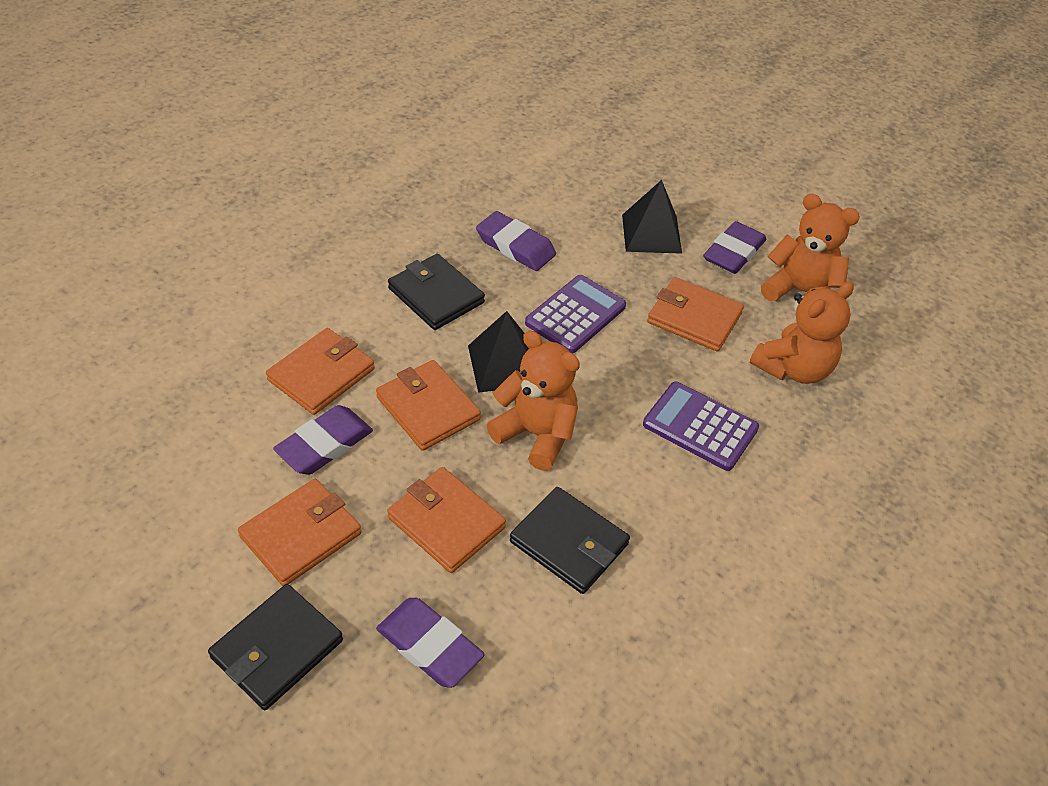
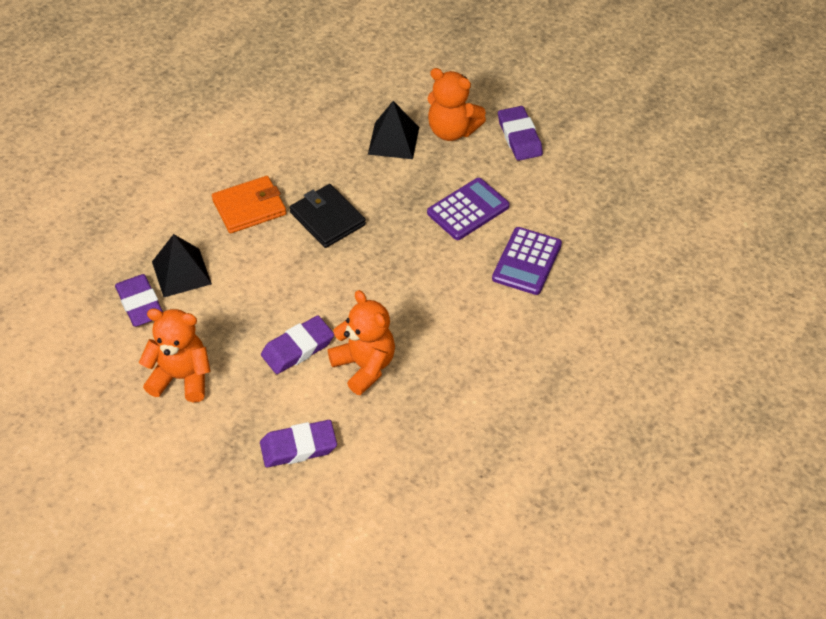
black wallet: 3 -> 1
orange wallet: 5 -> 1

